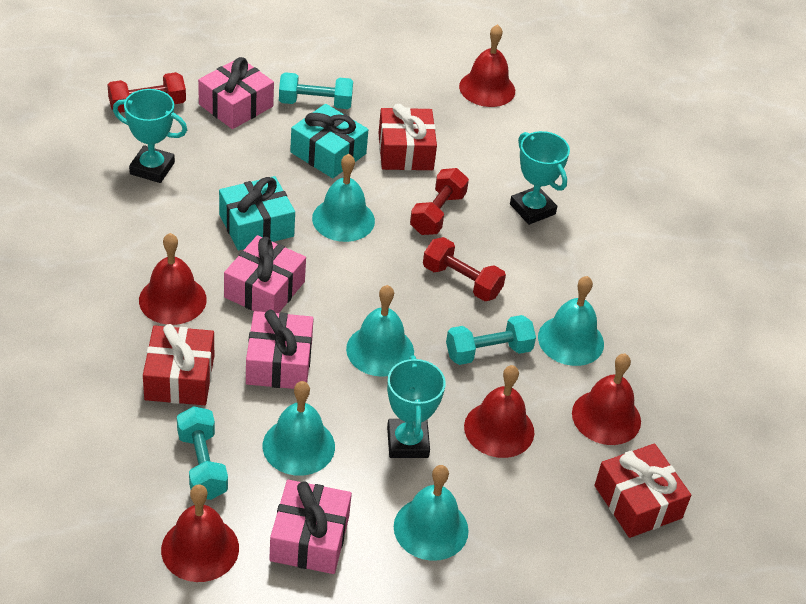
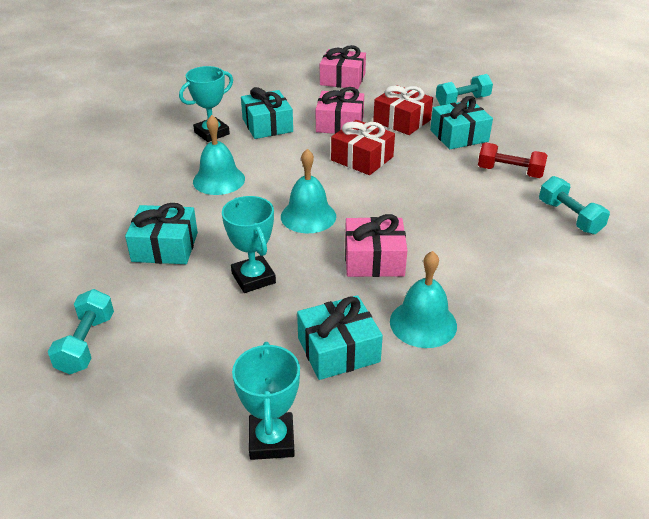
pink gift: 4 -> 3
red bell: 5 -> 0
red dumbbell: 3 -> 1
red gift: 3 -> 2
turquoise bell: 5 -> 3
turquoise gift: 2 -> 4

